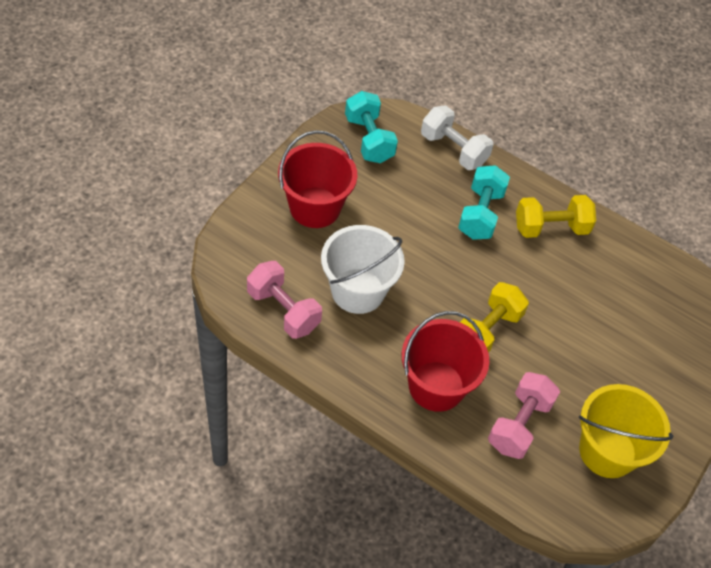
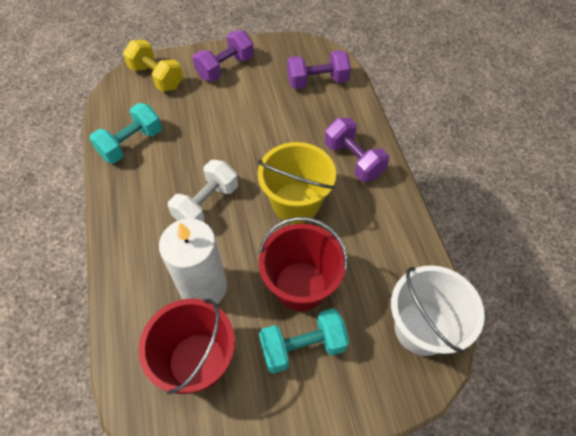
pink dumbbell: 2 -> 0
purple dumbbell: 0 -> 3
white candle: 0 -> 1
yellow dumbbell: 2 -> 1

